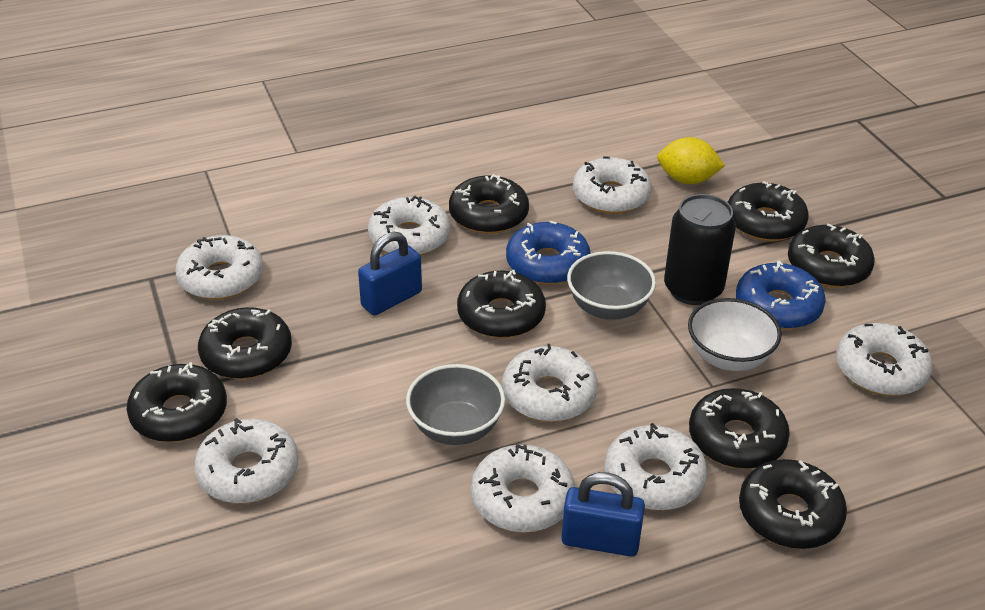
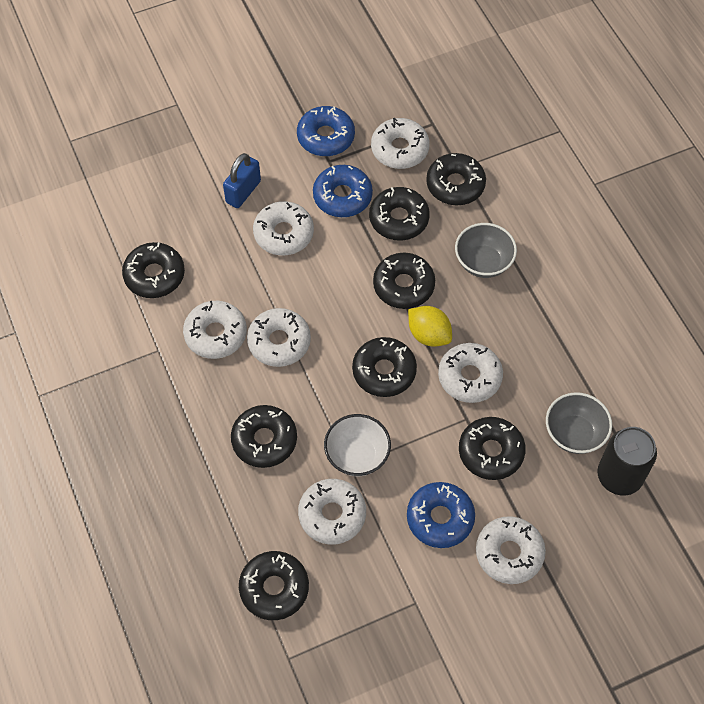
blue donut: 2 -> 3
blue padlock: 2 -> 1
white donut: 8 -> 7

